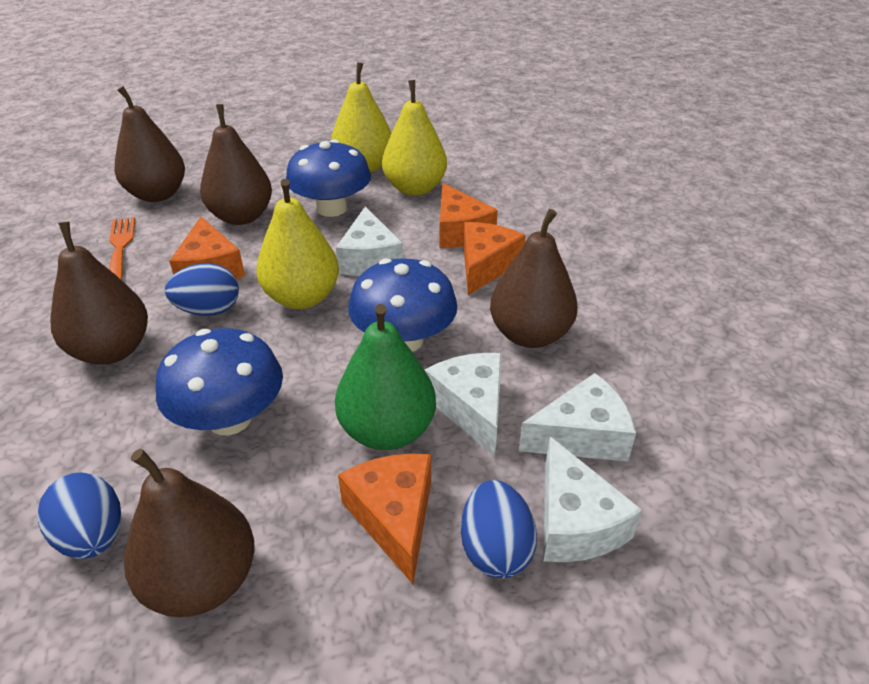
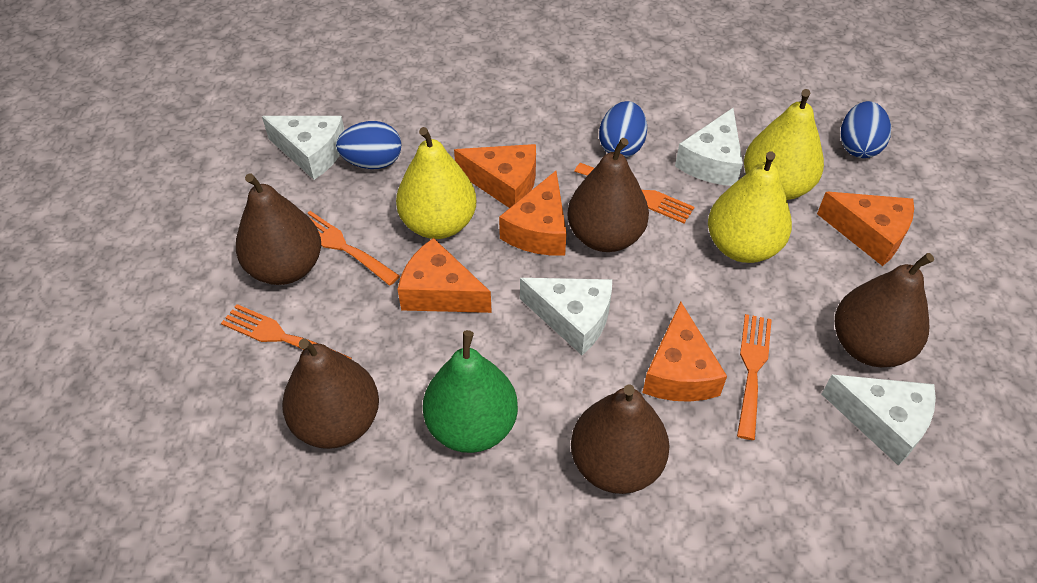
blue mushroom: 3 -> 0
orange cheese: 4 -> 5
orange fork: 1 -> 4

